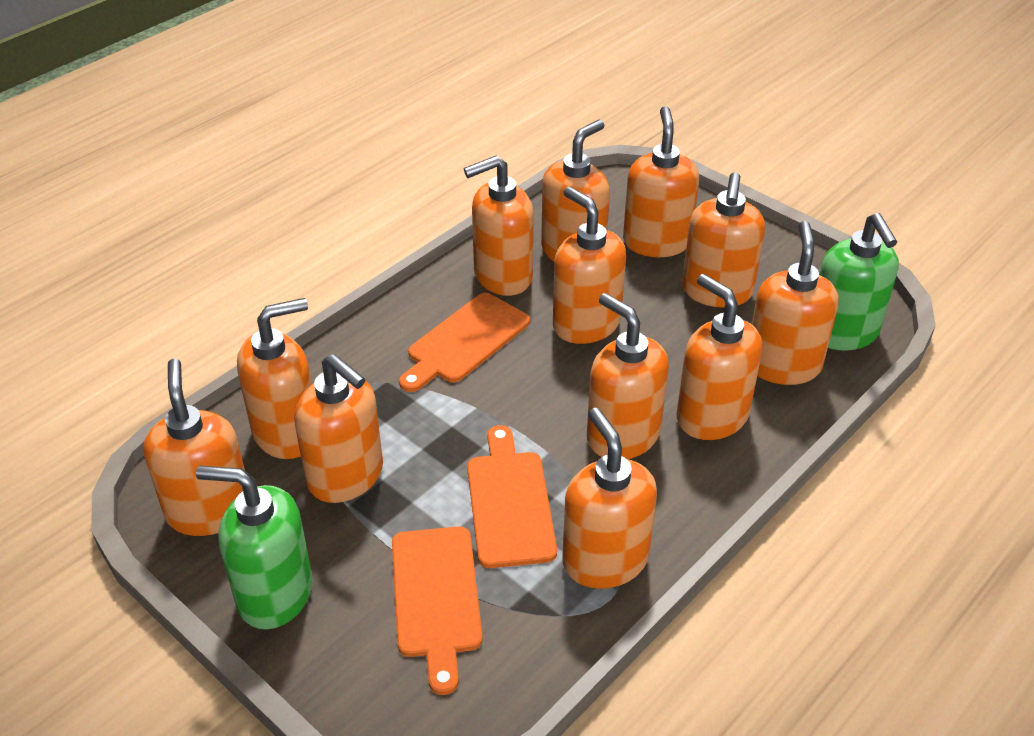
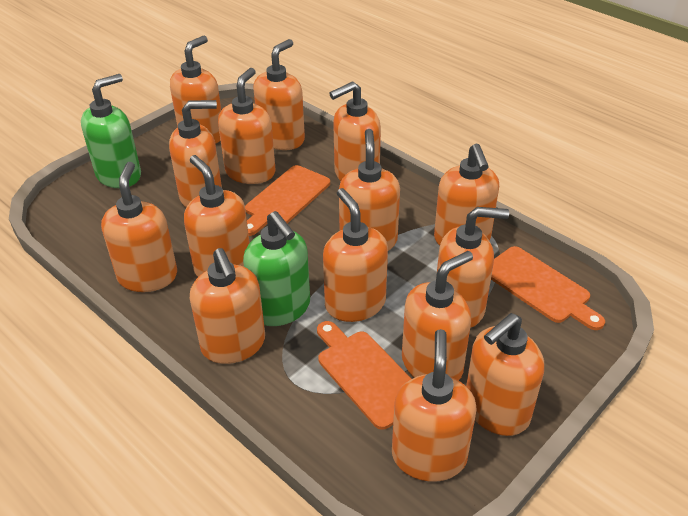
orange soap dispenser: 12 -> 15

